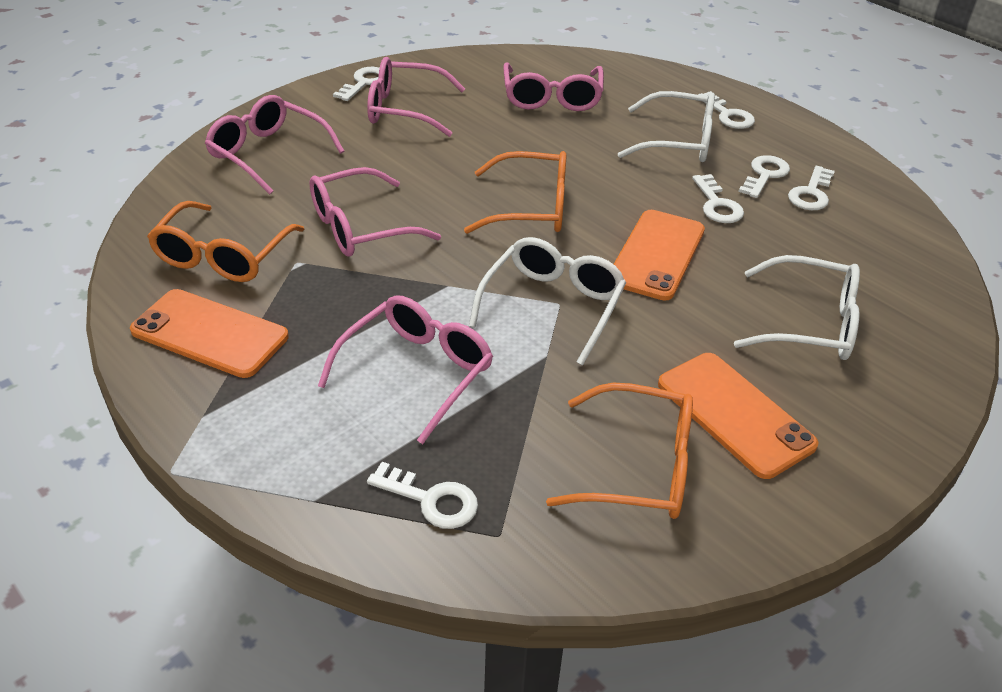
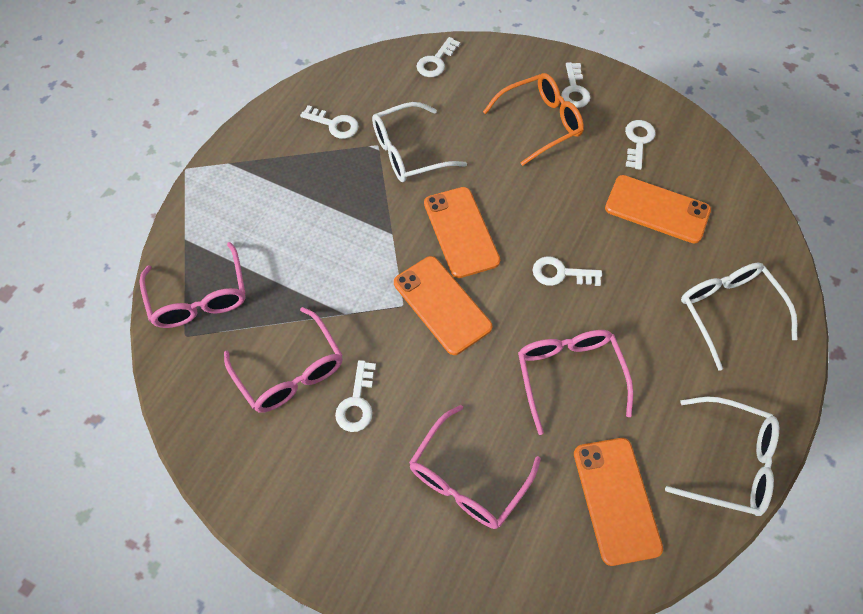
orange glasses: 3 -> 1
orange phone: 3 -> 4
pink glasses: 5 -> 4

